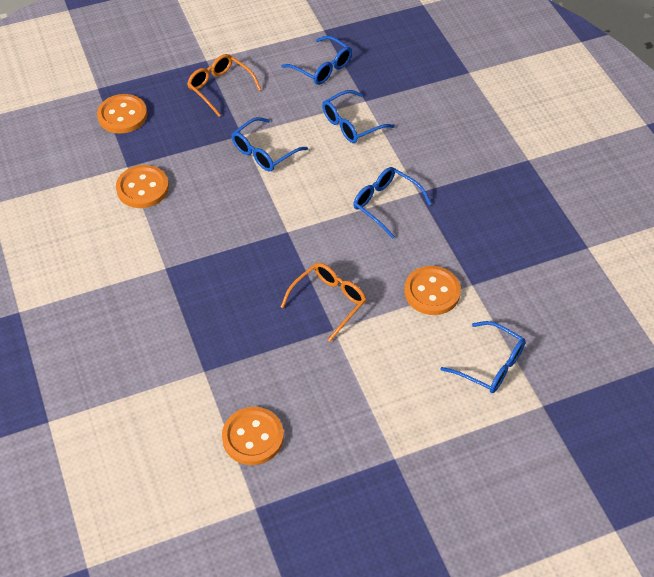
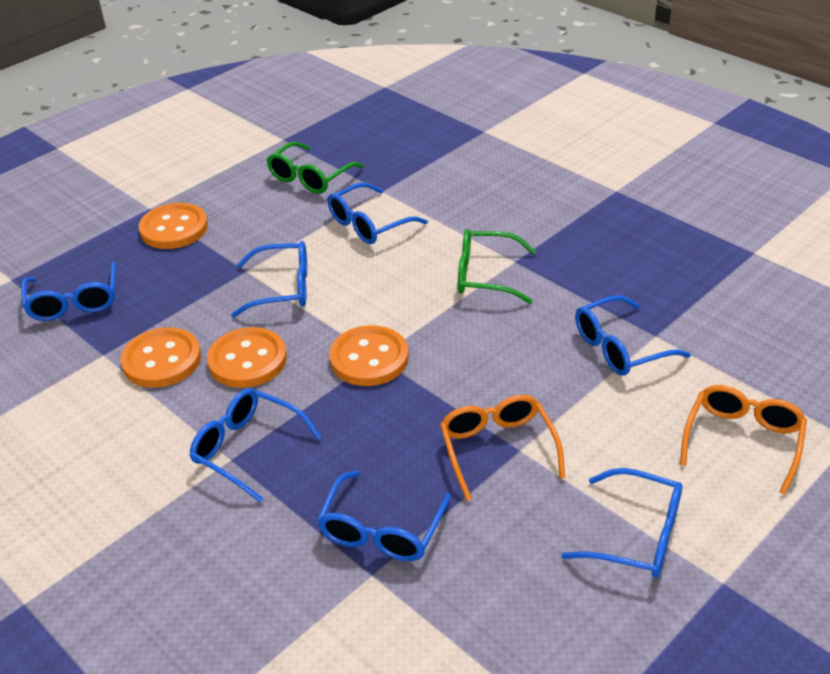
blue glasses: 5 -> 7
green glasses: 0 -> 2

